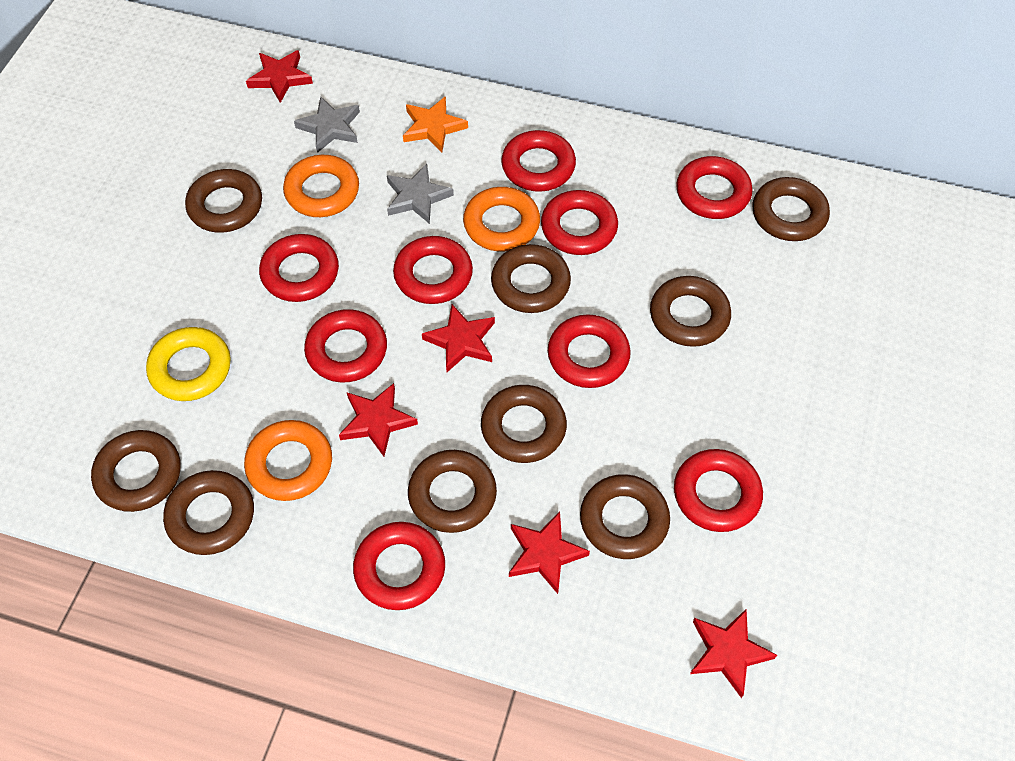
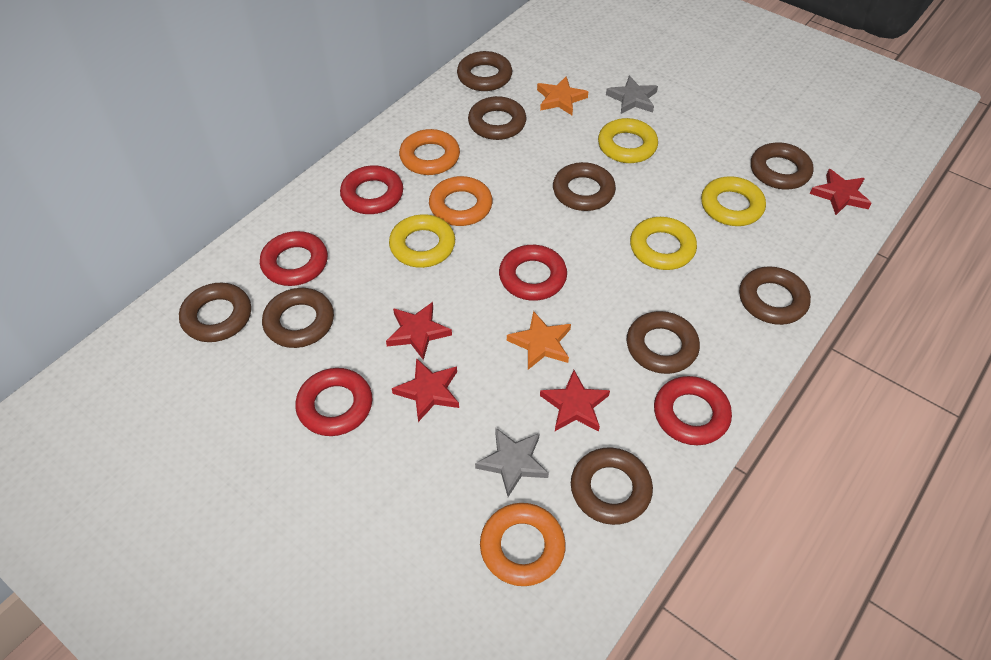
orange star: 1 -> 2
red ring: 9 -> 5
red star: 5 -> 4
yellow ring: 1 -> 4

